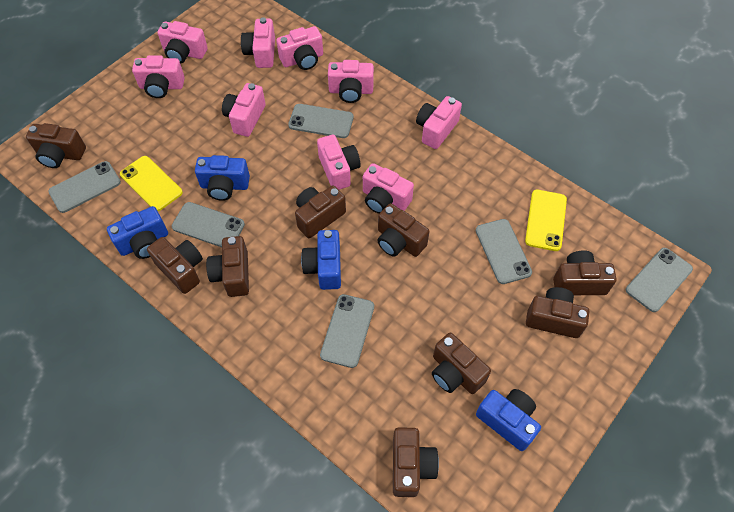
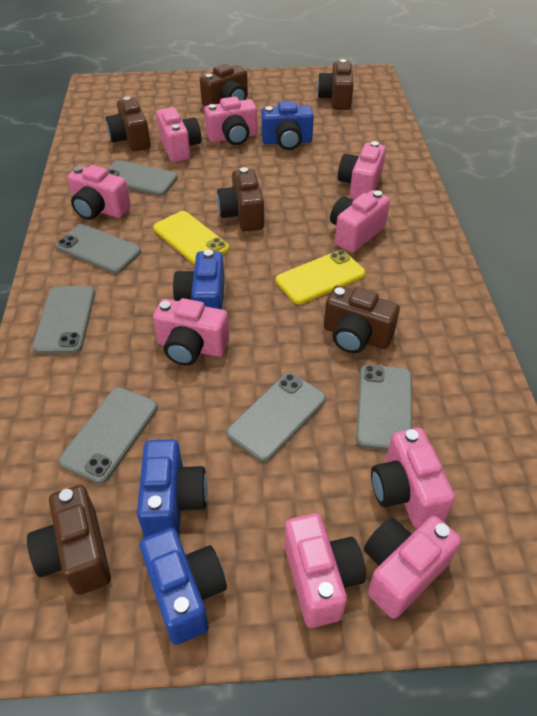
brown camera: 9 -> 6

